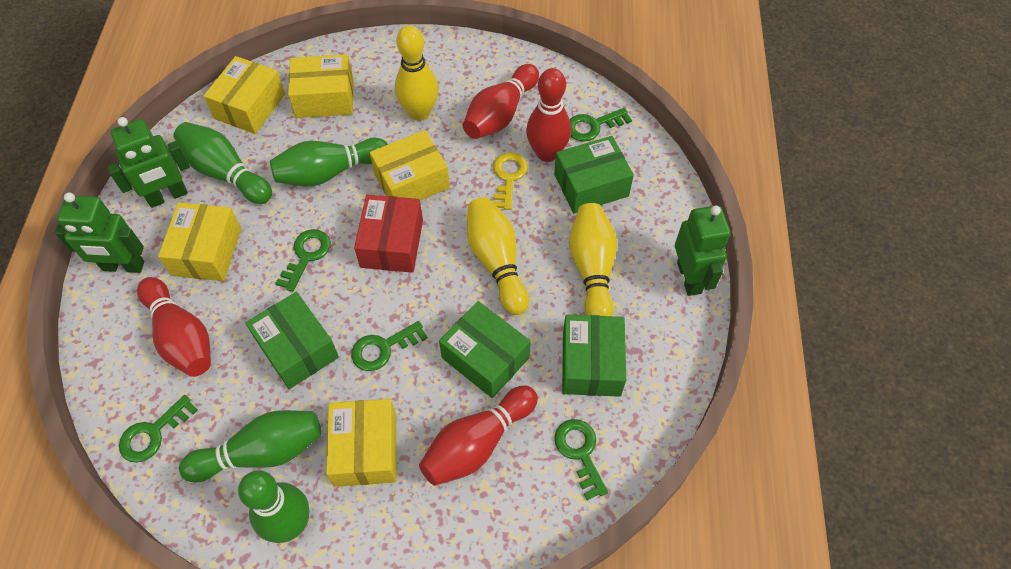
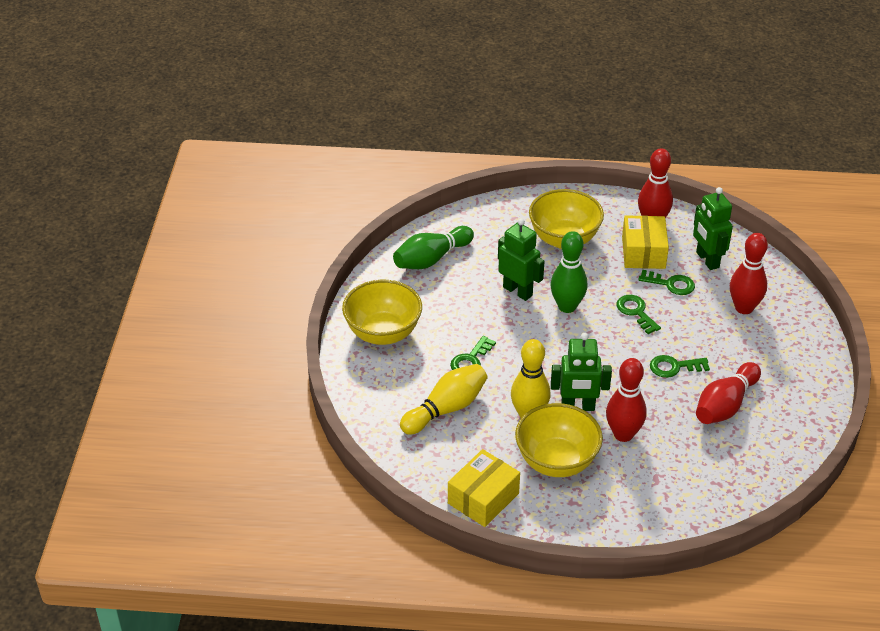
green bowling pin: 4 -> 2
green box: 4 -> 0
green key: 5 -> 4
red box: 1 -> 0
yellow bowl: 0 -> 3
yellow bowling pin: 3 -> 2
yellow box: 5 -> 2
yellow key: 1 -> 0

